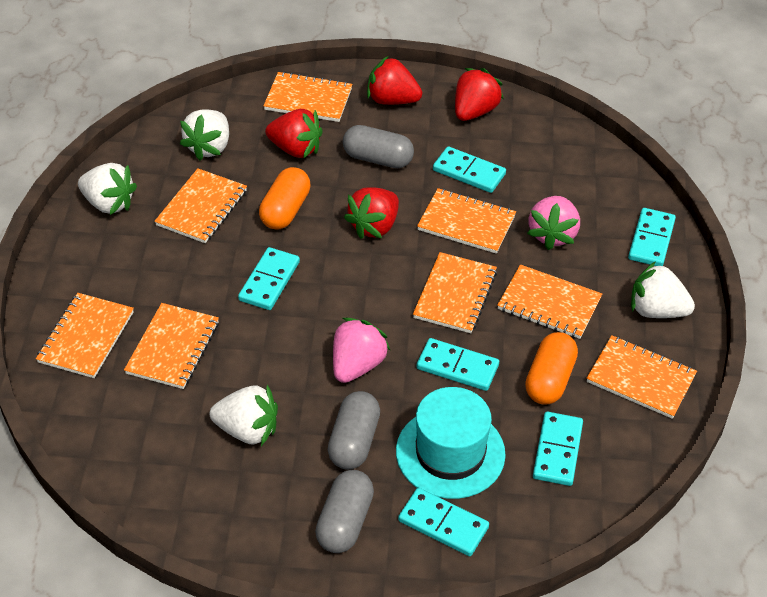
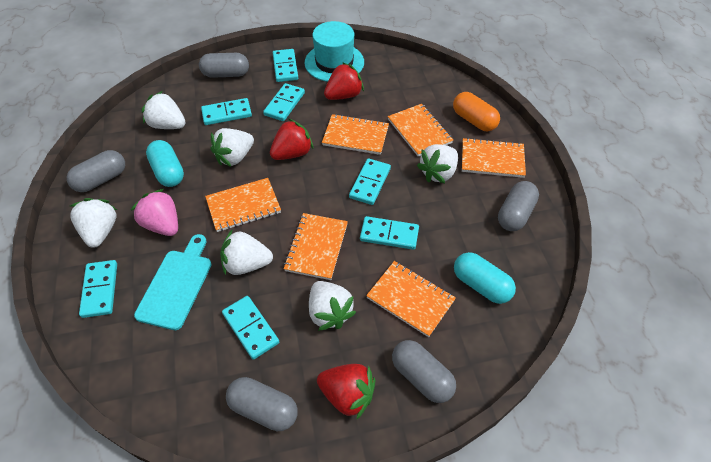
grey capsule: 3 -> 5
orange capsule: 2 -> 1
orange notebook: 8 -> 6
pink strawberry: 2 -> 1
red strawberry: 4 -> 3
turquoise capsule: 0 -> 2
turquoise cutting board: 0 -> 1
turquoise domino: 6 -> 7
white strawberry: 4 -> 6

